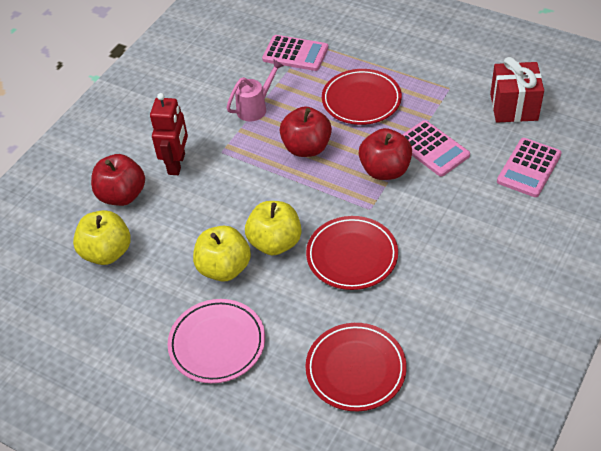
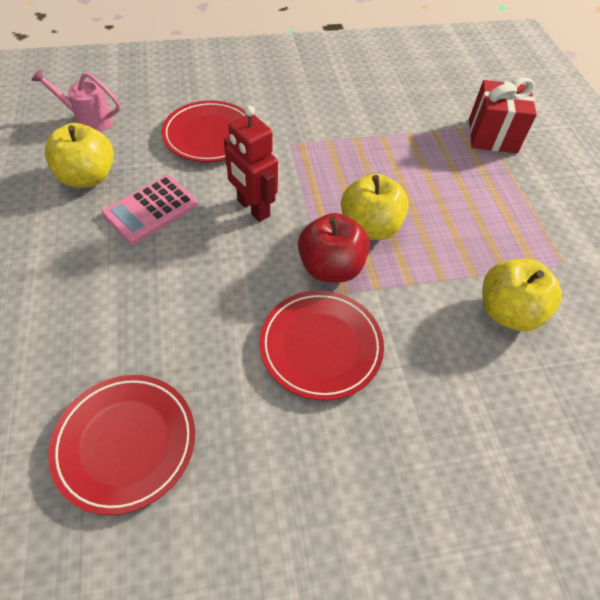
pink calculator: 3 -> 1
pink plate: 1 -> 0
red apple: 3 -> 1

